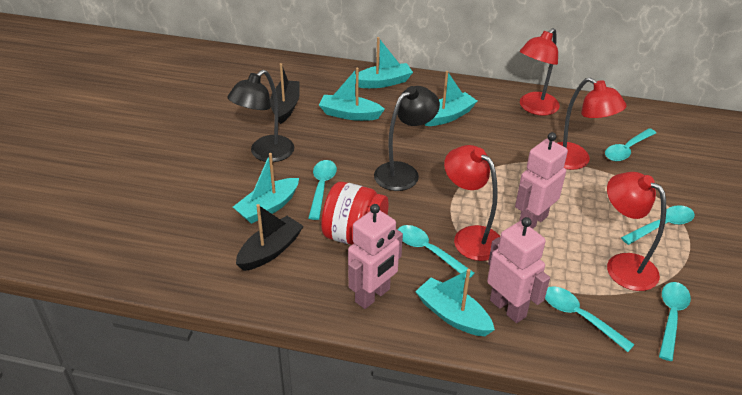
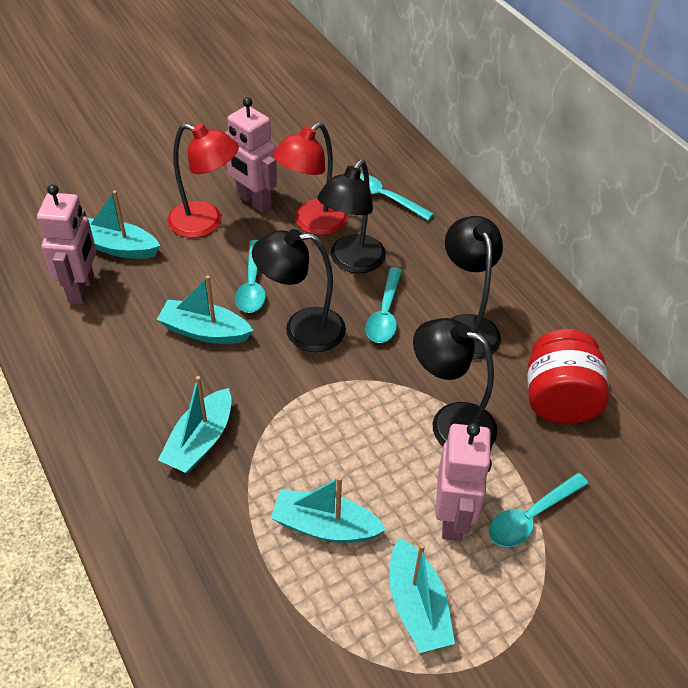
black boat: 2 -> 0
black lamp: 2 -> 4
red lamp: 4 -> 2
turquoise spoon: 6 -> 4

